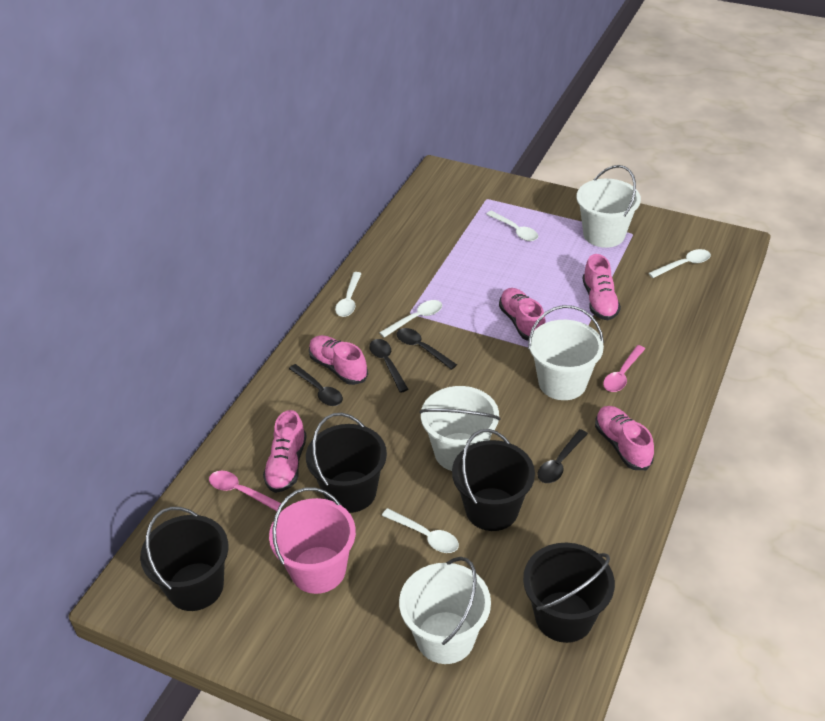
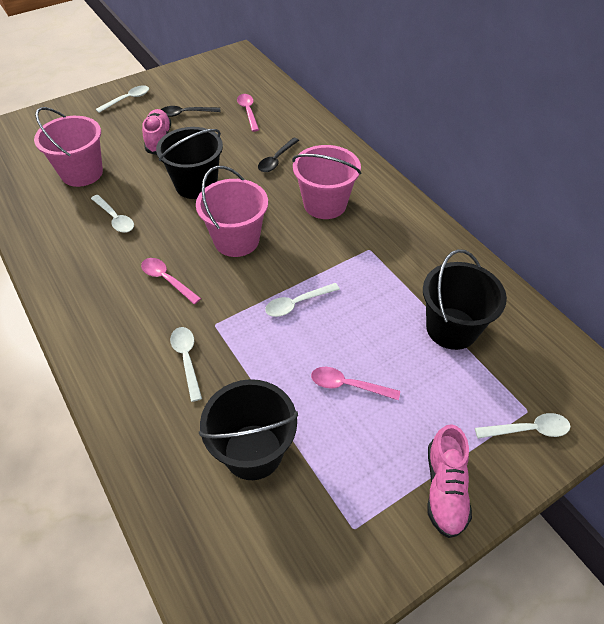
black bucket: 4 -> 3
black spoon: 4 -> 2
pink bucket: 1 -> 3
pink shoe: 5 -> 2
pink spoon: 2 -> 3
white bucket: 4 -> 0

